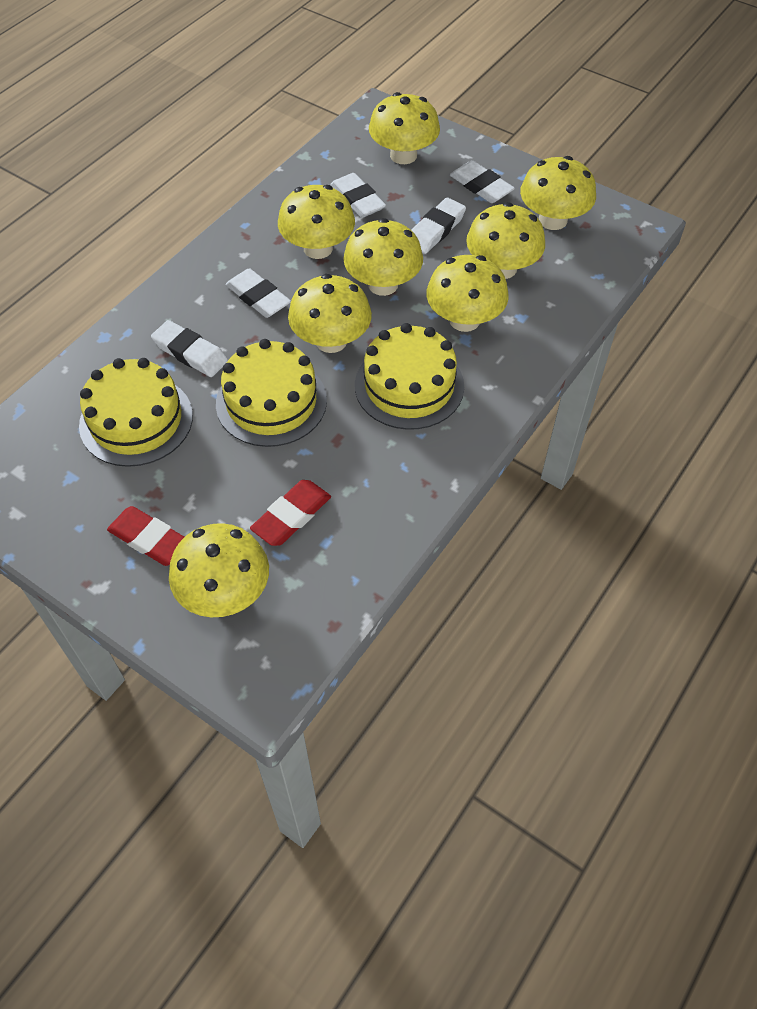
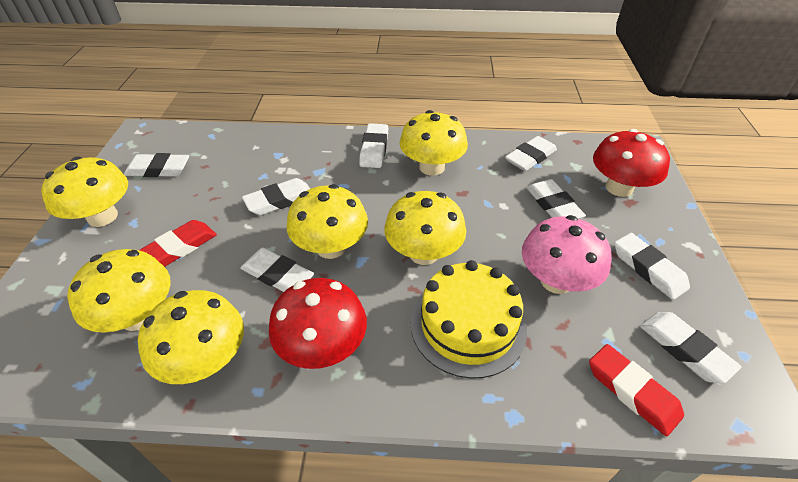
pink mushroom: 0 -> 1
red mushroom: 0 -> 2
white eraser: 5 -> 8
yellow cake: 3 -> 1
yellow mushroom: 8 -> 6

